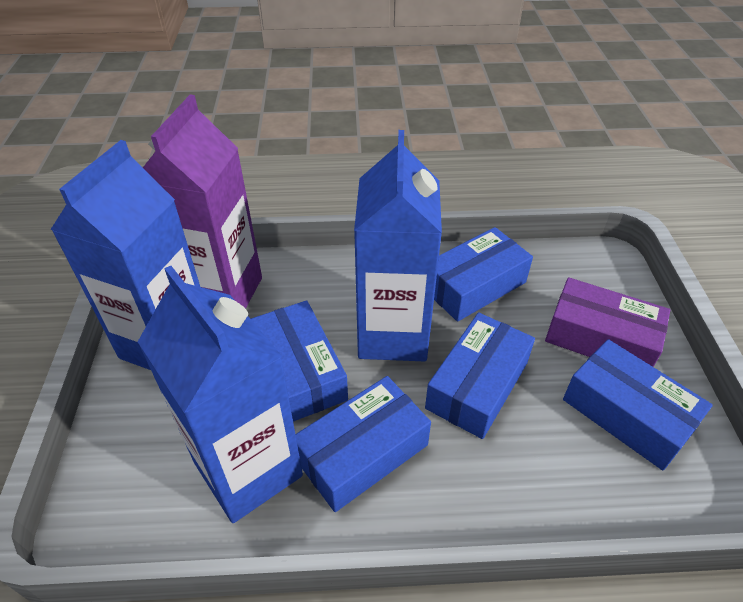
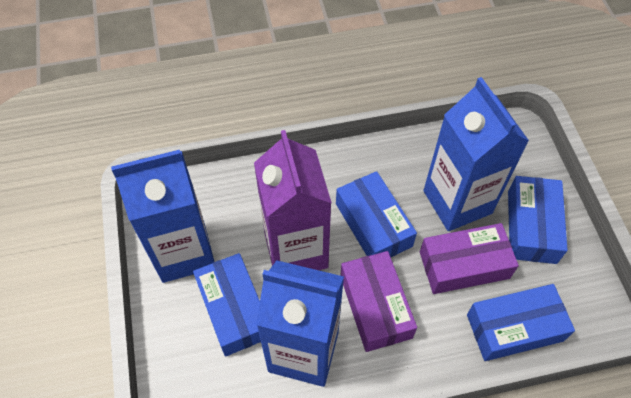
blue box: 5 -> 4
purple box: 1 -> 2

